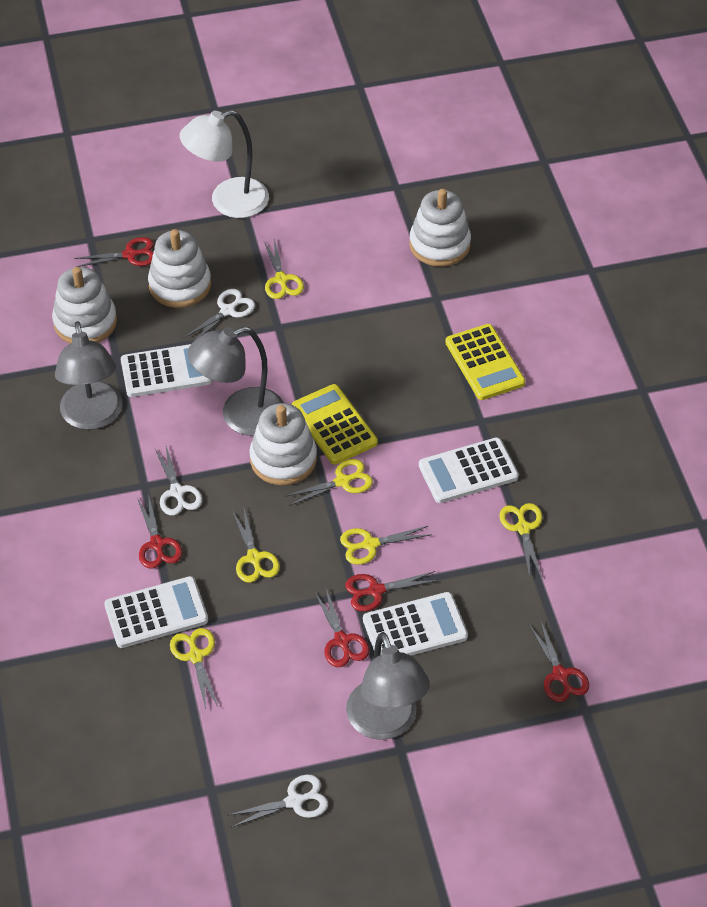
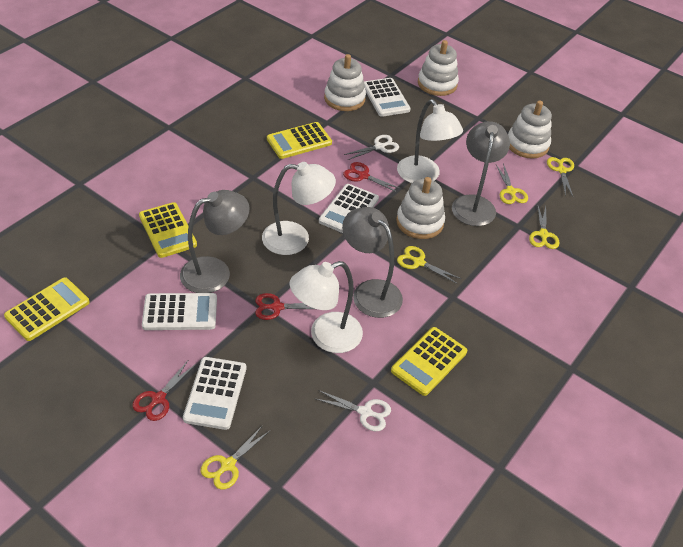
red scissors: 5 -> 3
white lamp: 1 -> 3
white scissors: 3 -> 2
yellow calculator: 2 -> 4
yellow scissors: 6 -> 5

